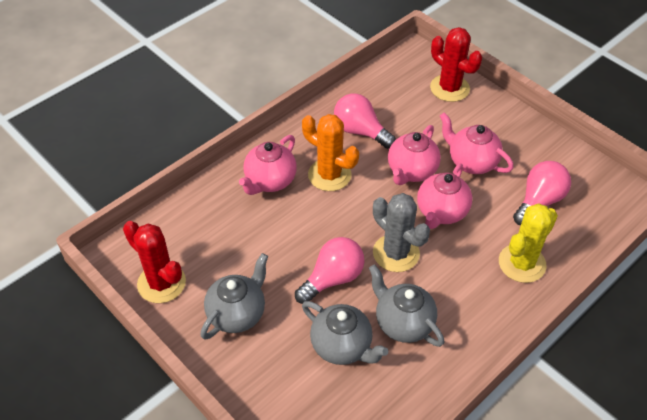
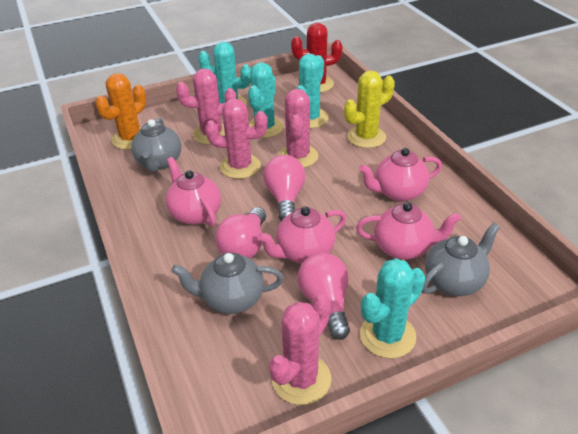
grey cactus: 1 -> 0
pink cactus: 0 -> 4
red cactus: 2 -> 1
turquoise cactus: 0 -> 4

